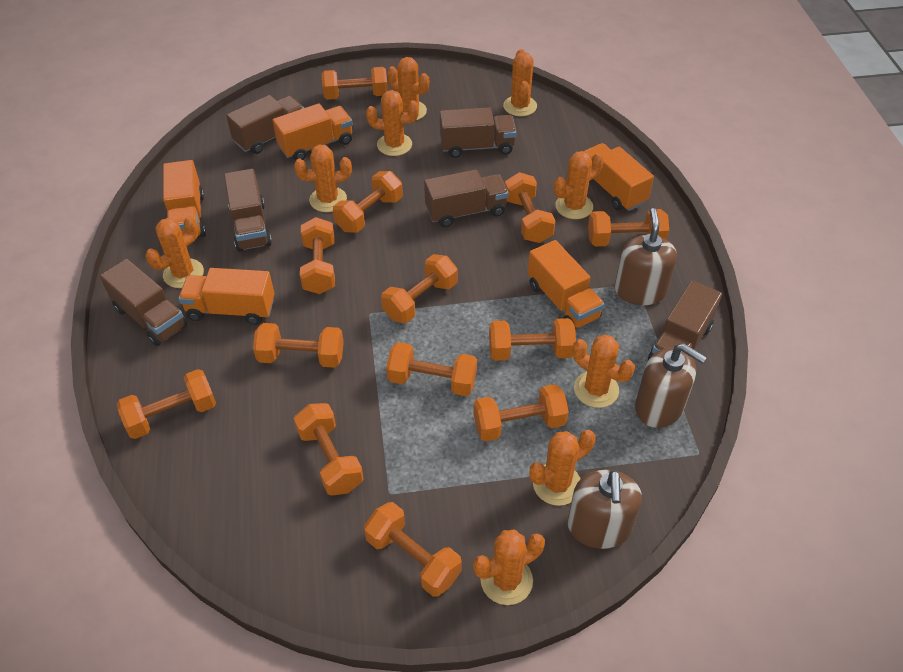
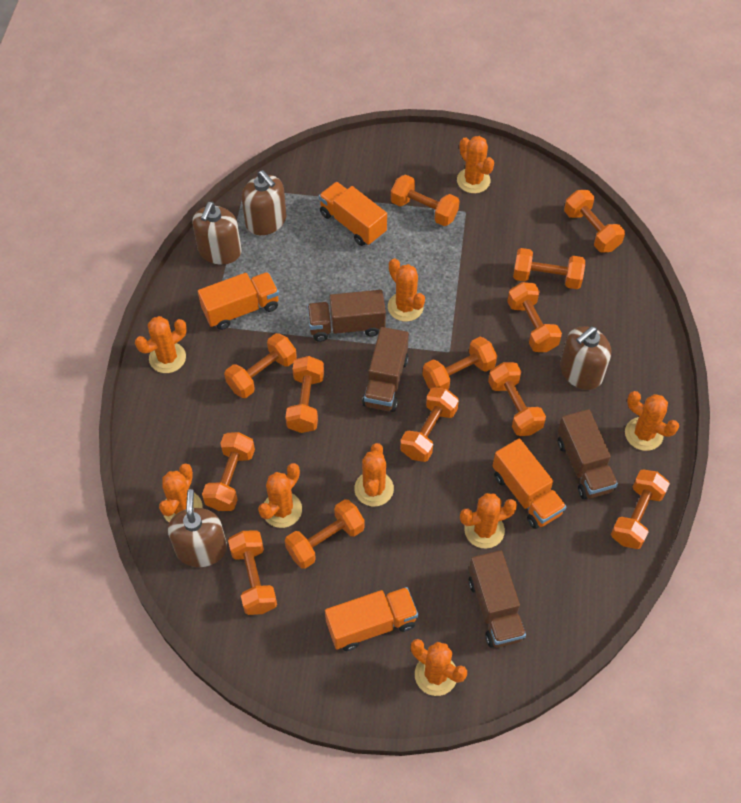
brown soap dispenser: 3 -> 4
brown truck: 6 -> 4
orange truck: 5 -> 4

